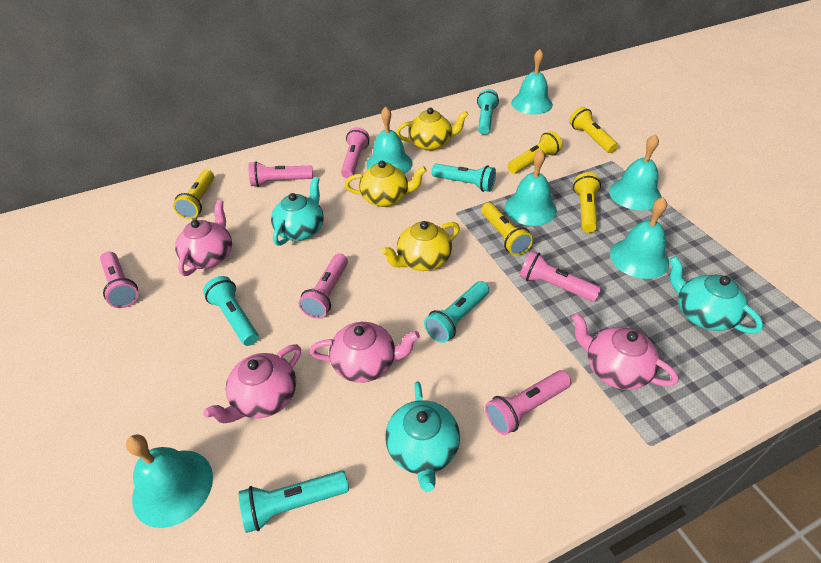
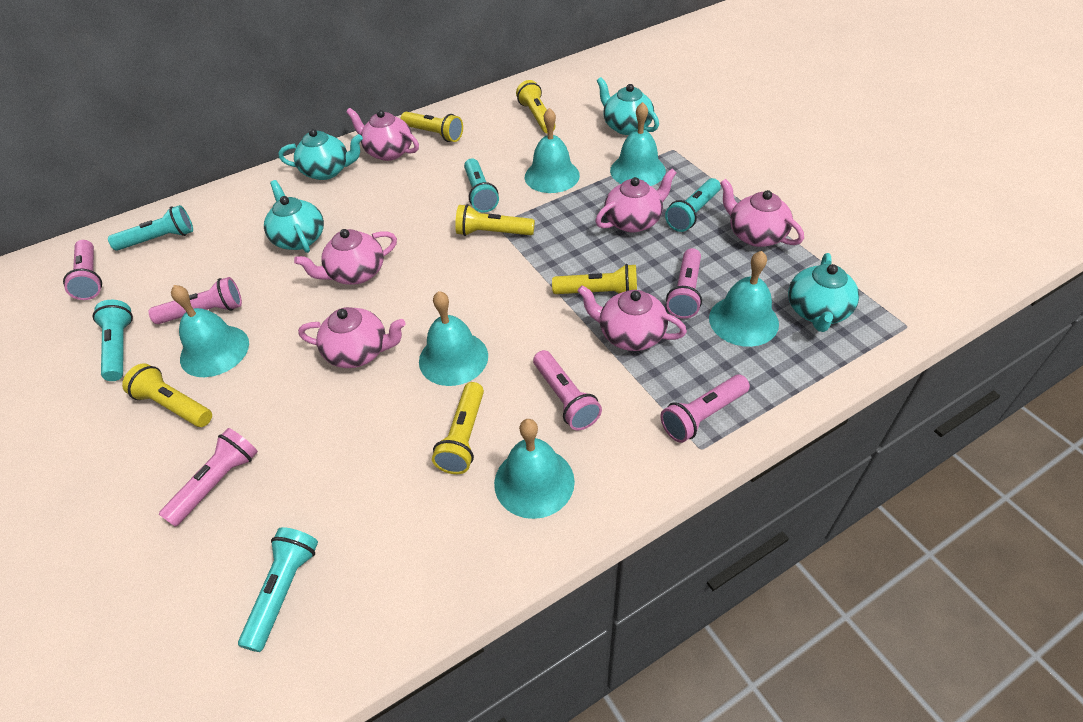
pink teapot: 4 -> 6
turquoise teapot: 3 -> 4
yellow flashlight: 5 -> 6
yellow teapot: 3 -> 0

